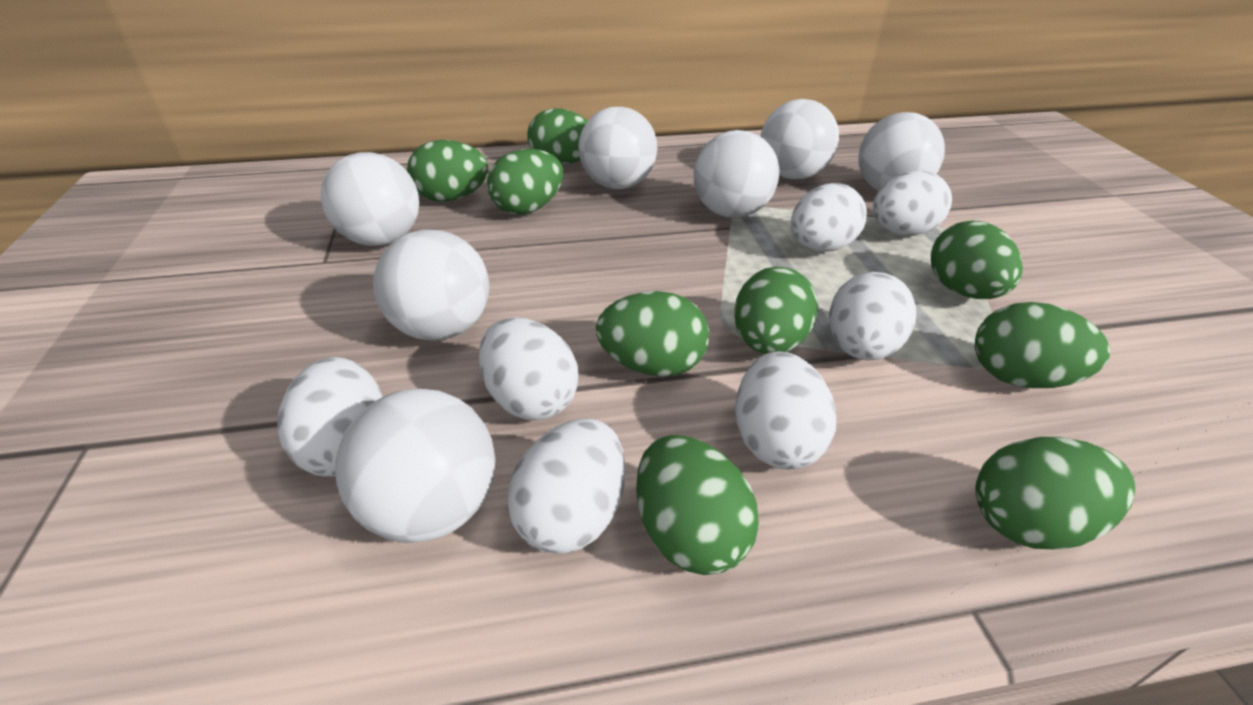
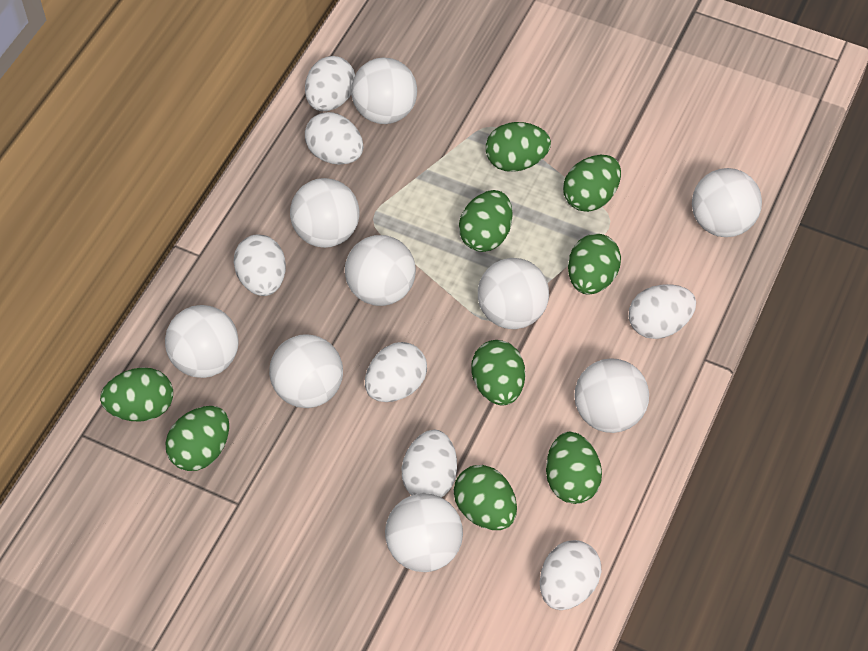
white ball: 7 -> 9

